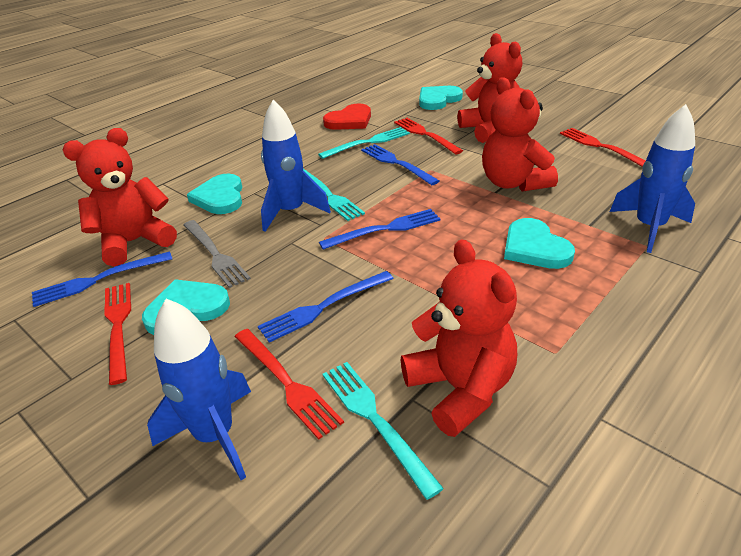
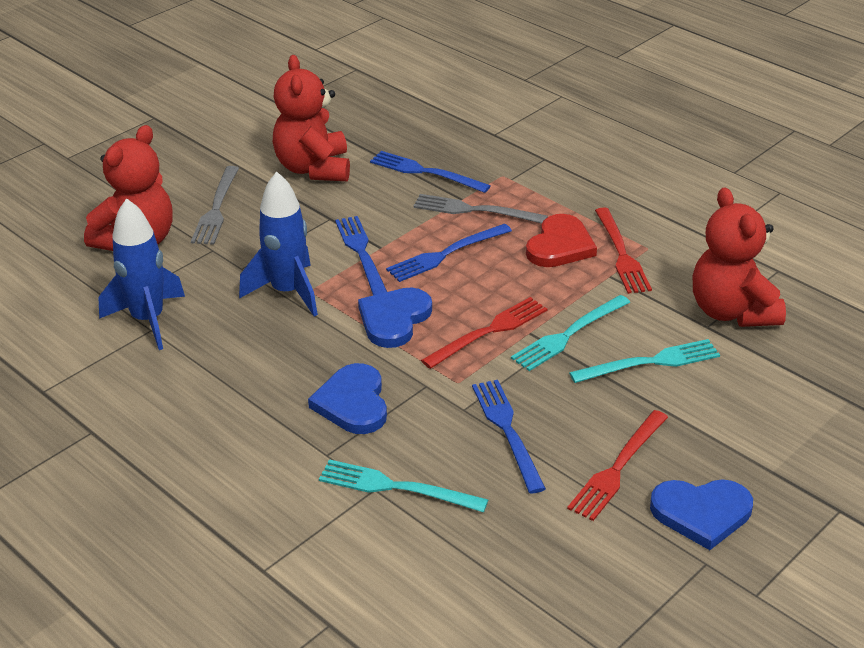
blue heart: 0 -> 3
blue rocket: 3 -> 2
grey fork: 1 -> 2
red fork: 4 -> 3
red teddy bear: 4 -> 3
turquoise heart: 4 -> 0

